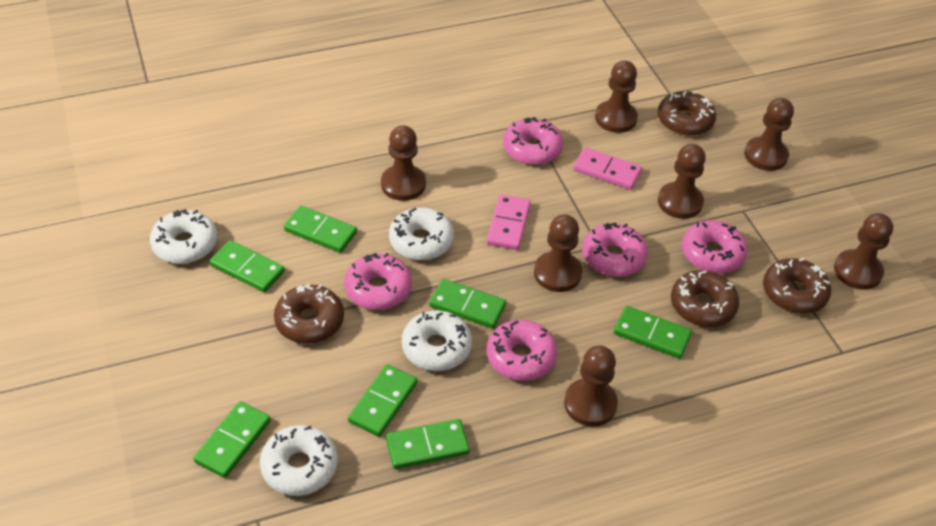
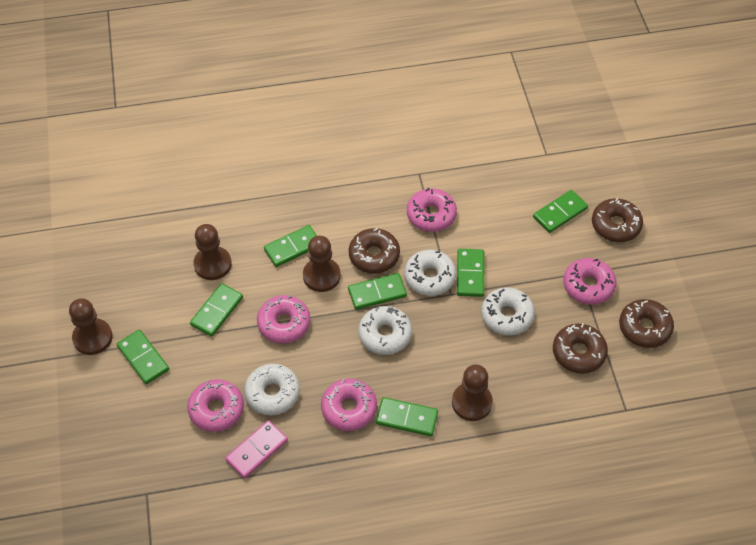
brown pawn: 7 -> 4
pink domino: 2 -> 1

